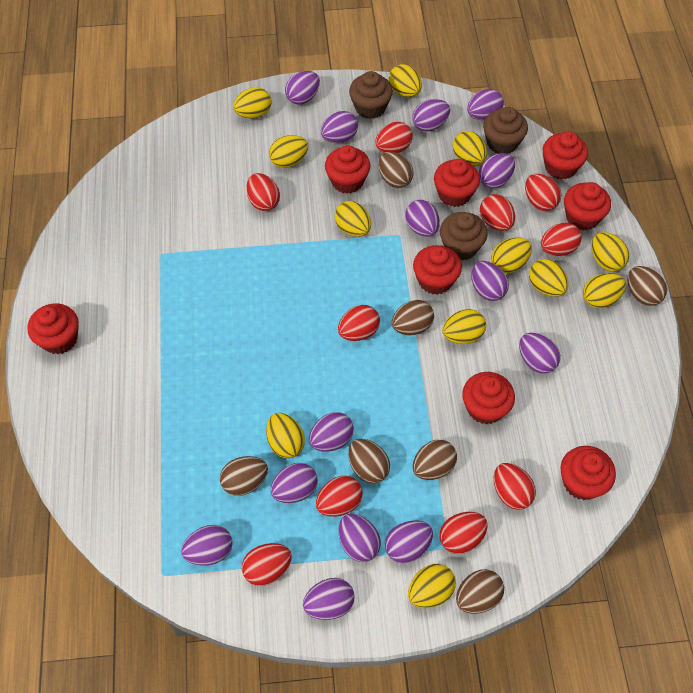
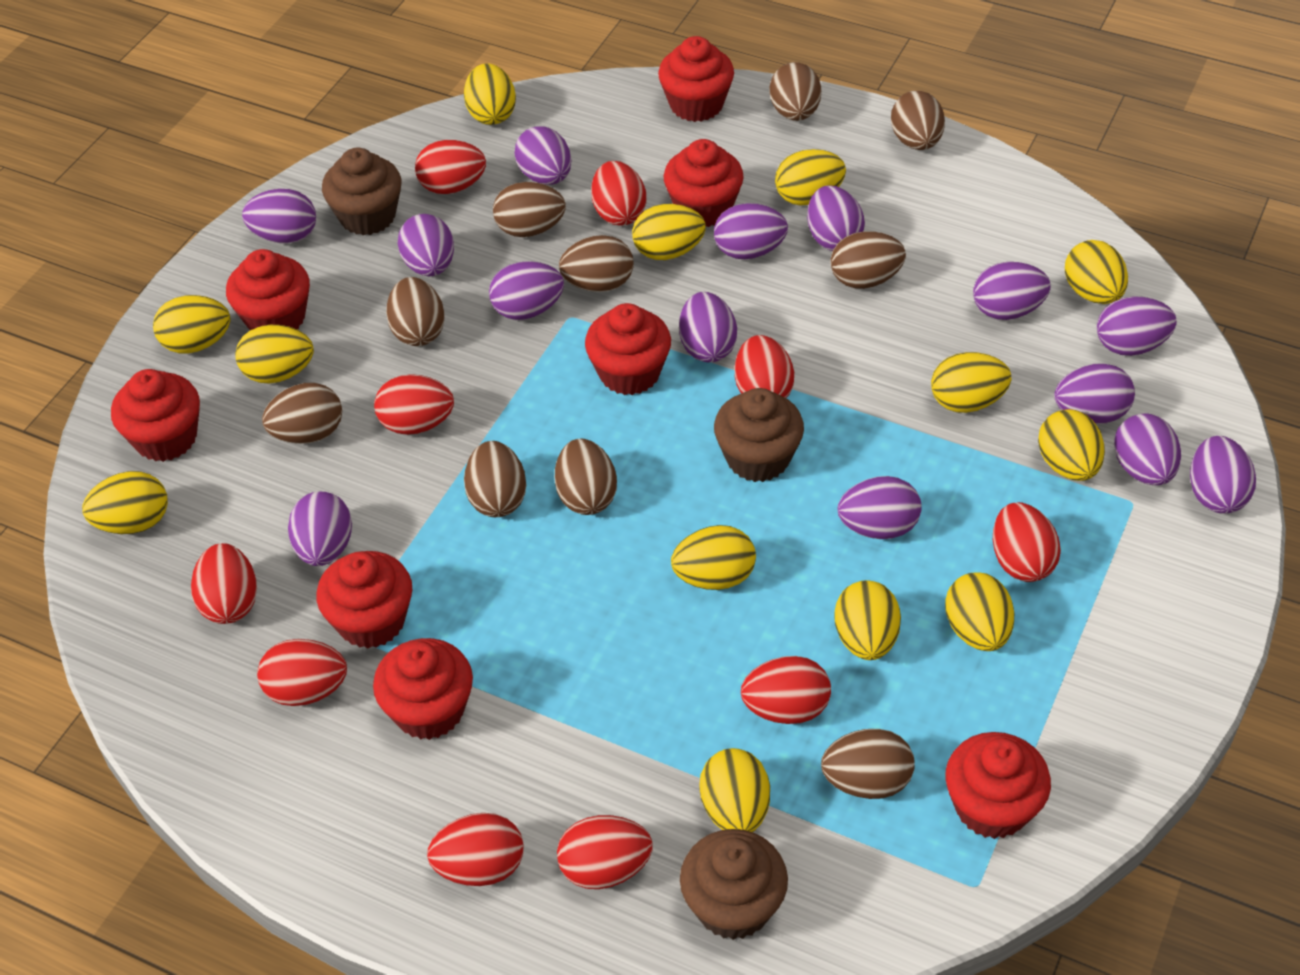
brown egg: 7 -> 10
yellow egg: 12 -> 13

